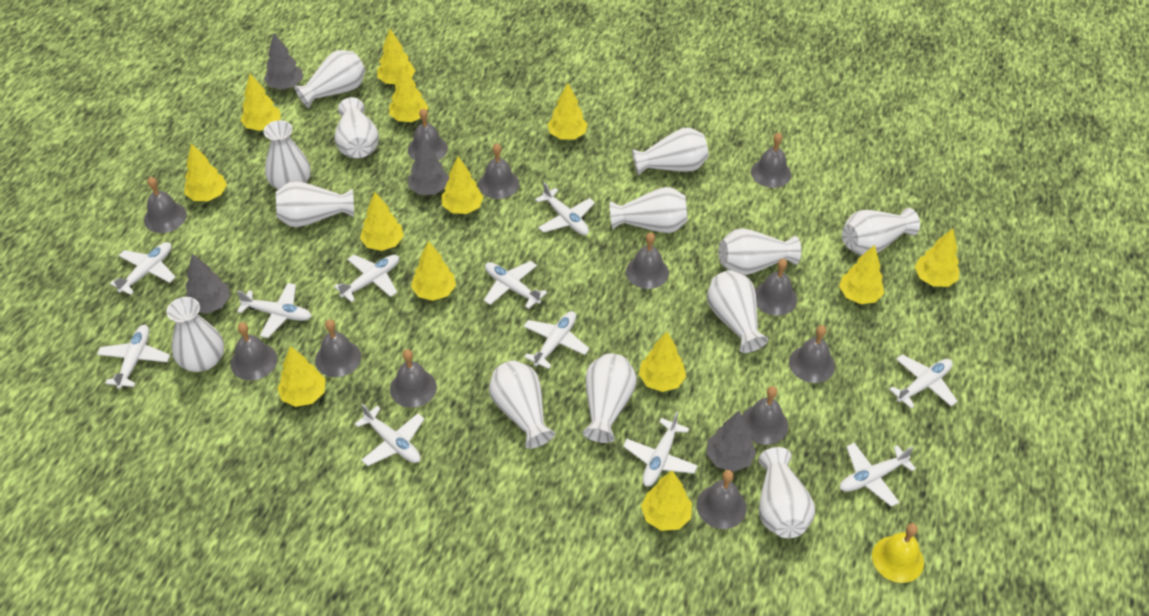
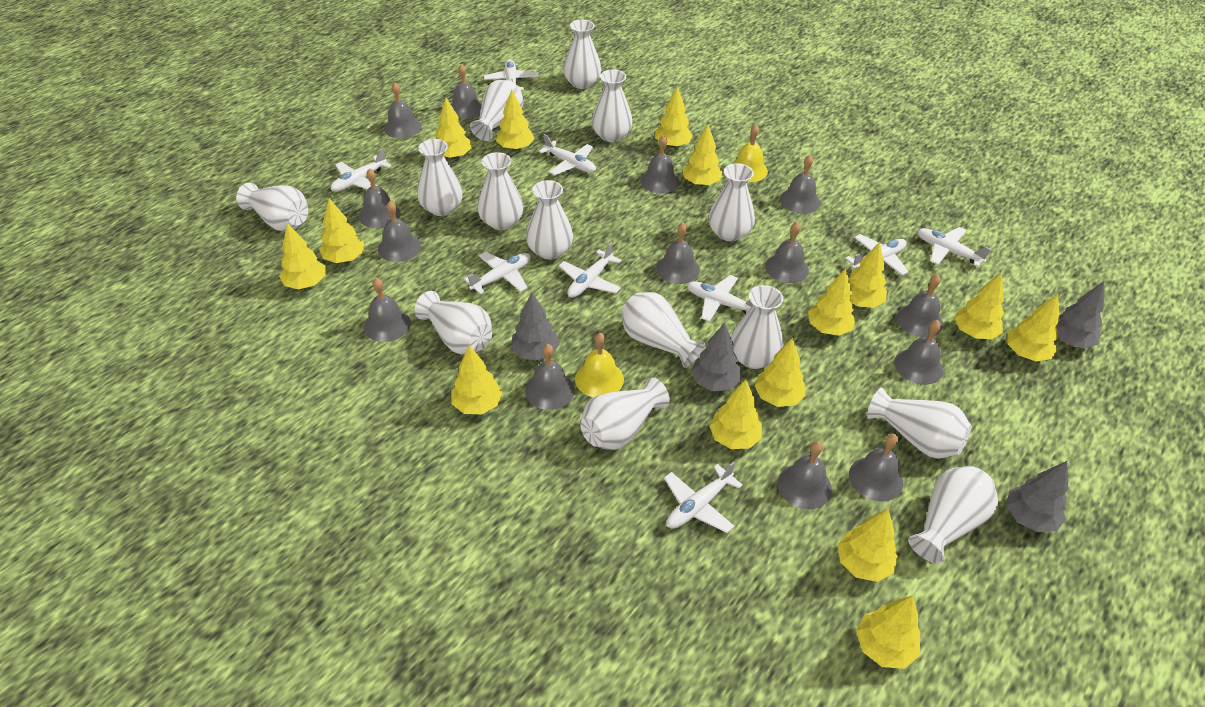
grey bell: 12 -> 14
white plane: 11 -> 9
white vase: 13 -> 14
yellow bell: 1 -> 2
yellow tree: 13 -> 15

